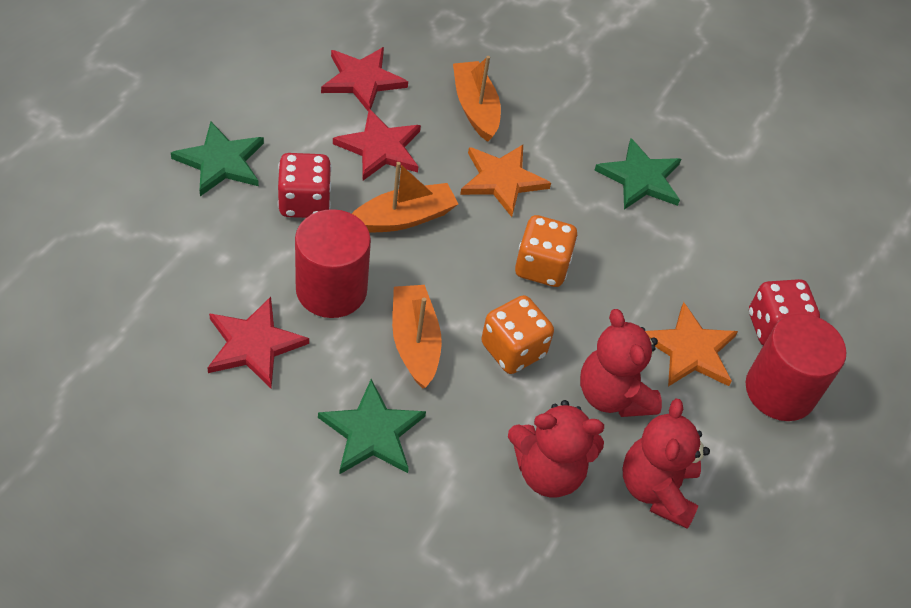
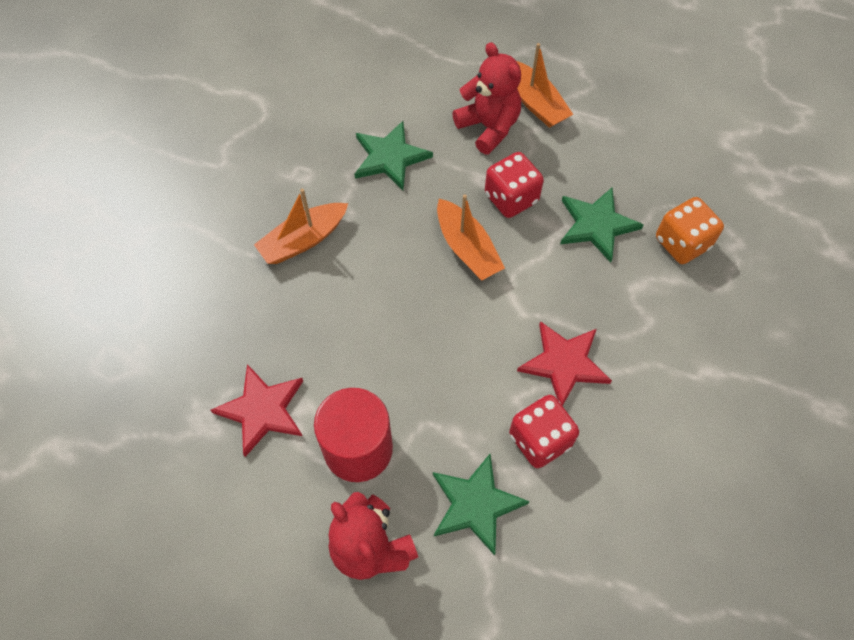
orange dice: 2 -> 1
orange star: 2 -> 0
red cylinder: 2 -> 1
red star: 3 -> 2
red teddy bear: 3 -> 2

